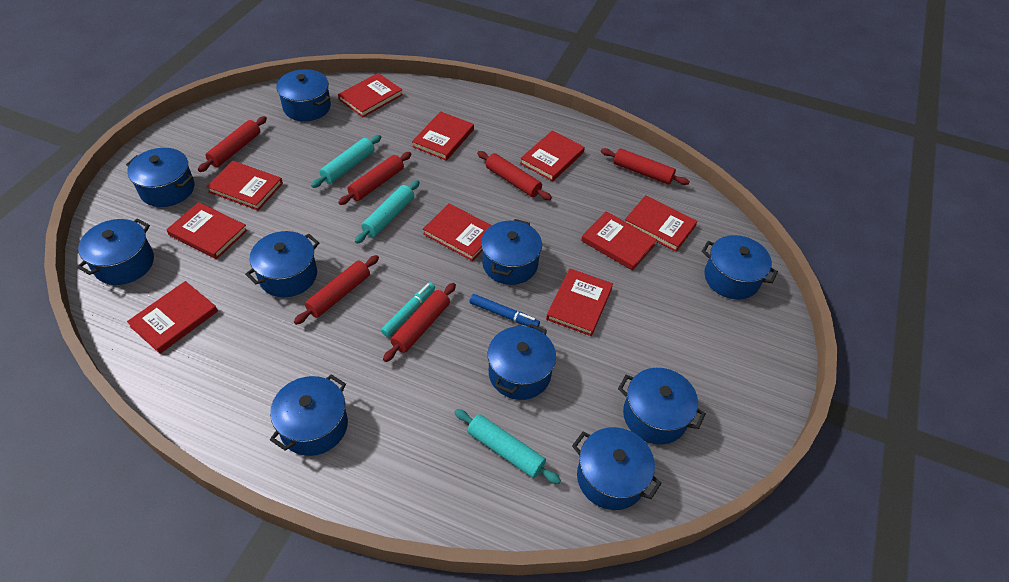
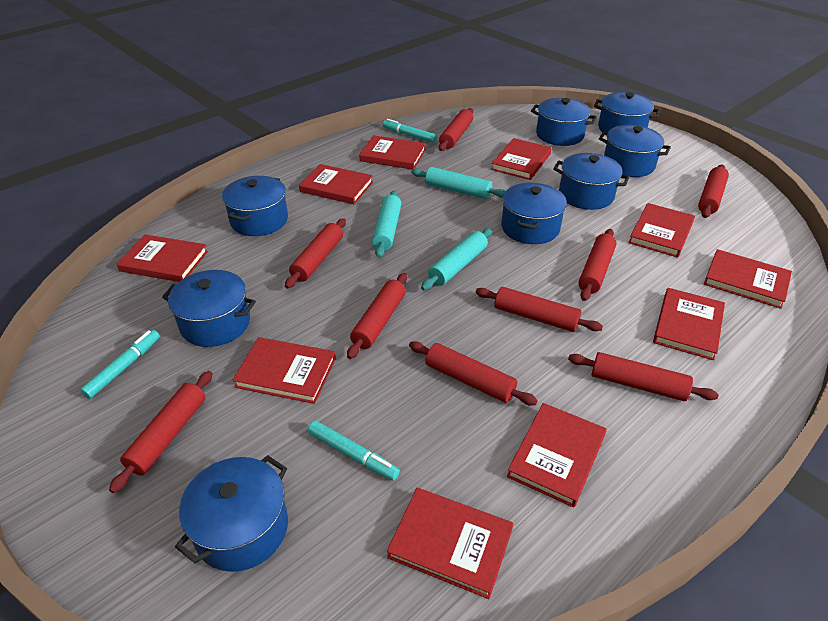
blue marker: 1 -> 0
blue pot: 10 -> 8
red rolling pin: 6 -> 9
turquoise marker: 1 -> 3

